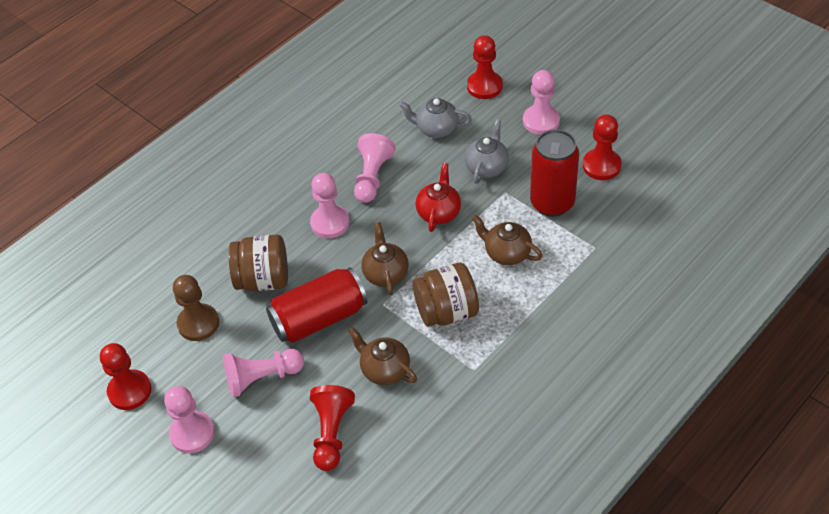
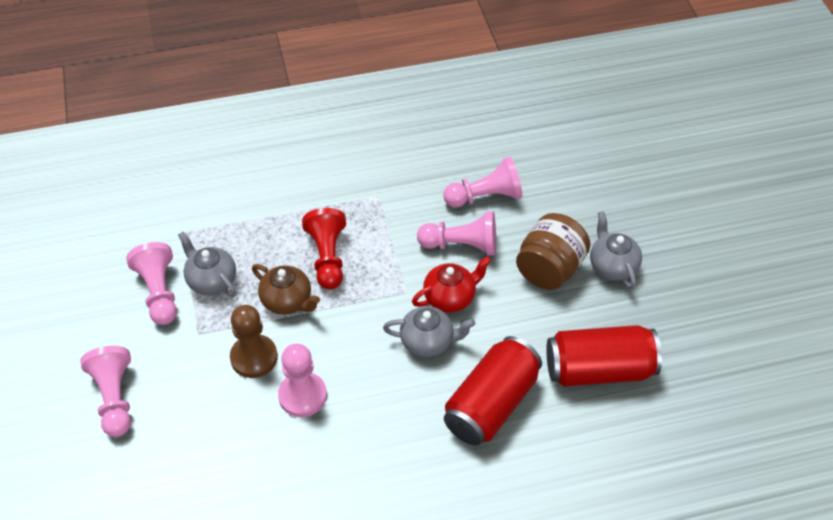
brown jar: 2 -> 1
brown teapot: 3 -> 1
grey teapot: 2 -> 3
red pawn: 4 -> 1

